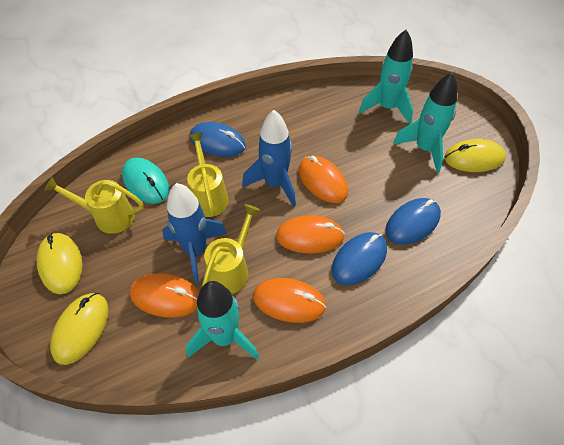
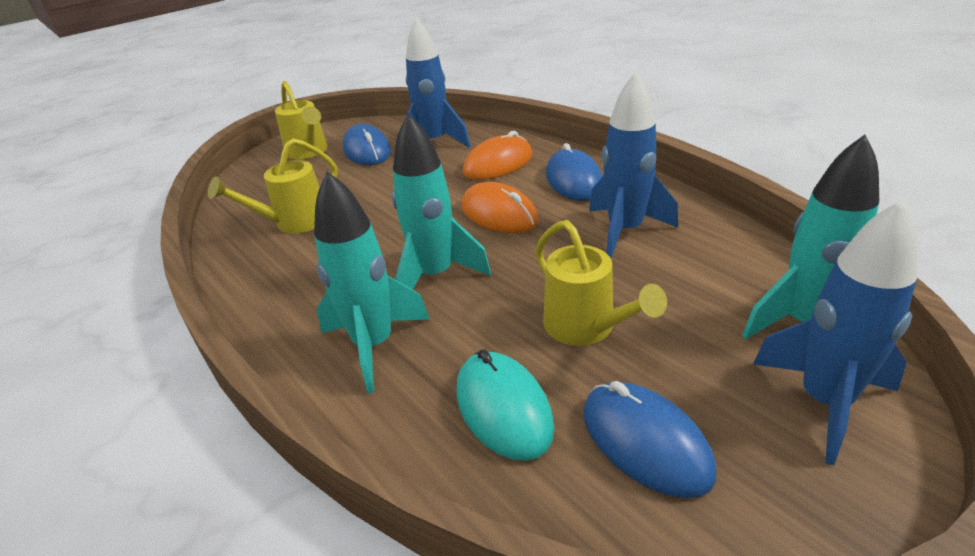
blue rocket: 2 -> 3
orange mouse: 4 -> 2
yellow mouse: 3 -> 0

